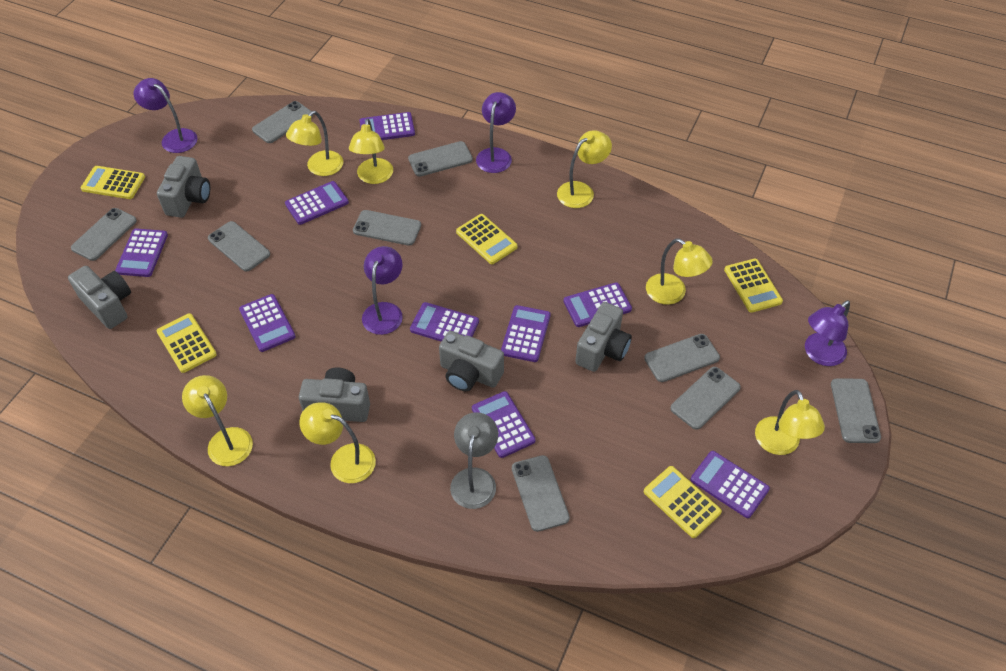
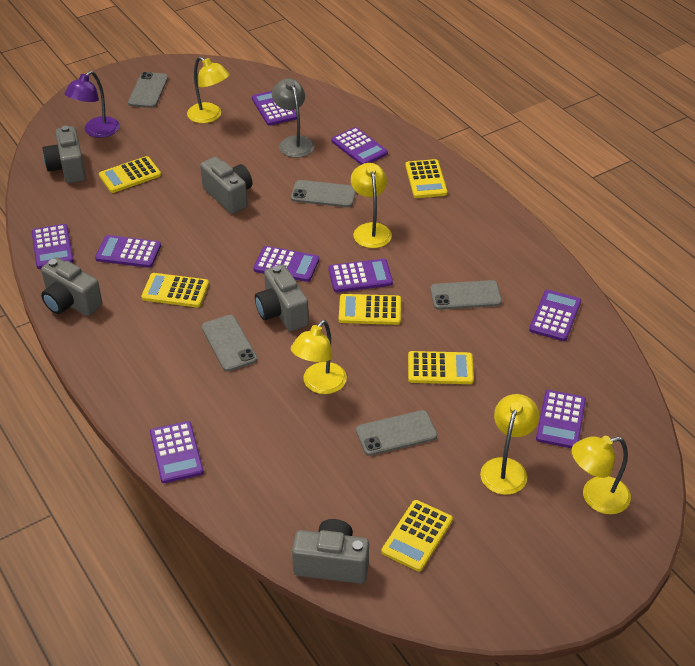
grey phone: 9 -> 5
purple lamp: 4 -> 1
yellow calculator: 5 -> 6
yellow lamp: 7 -> 5

